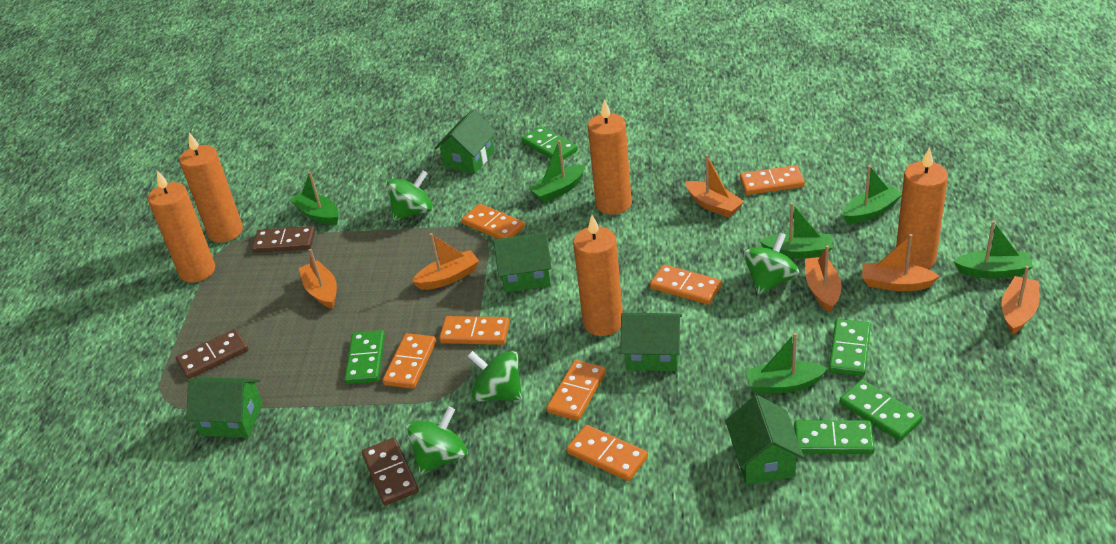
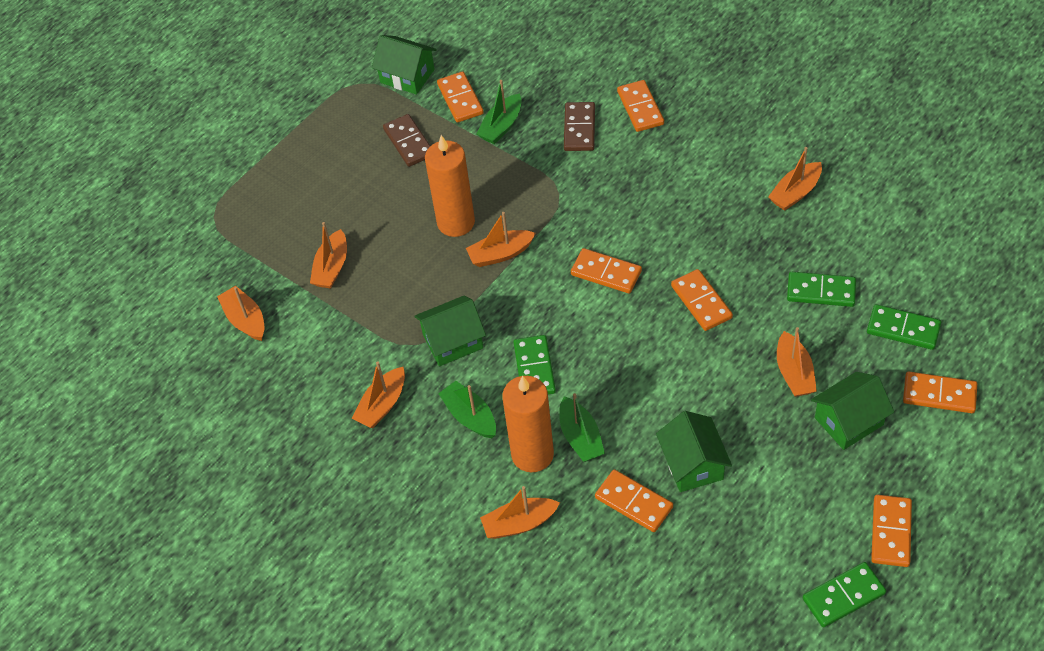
brown domino: 3 -> 2
green boat: 6 -> 3
green domino: 5 -> 4
green house: 5 -> 4
green spinning top: 4 -> 0
orange boat: 6 -> 7
orange candle: 5 -> 2

